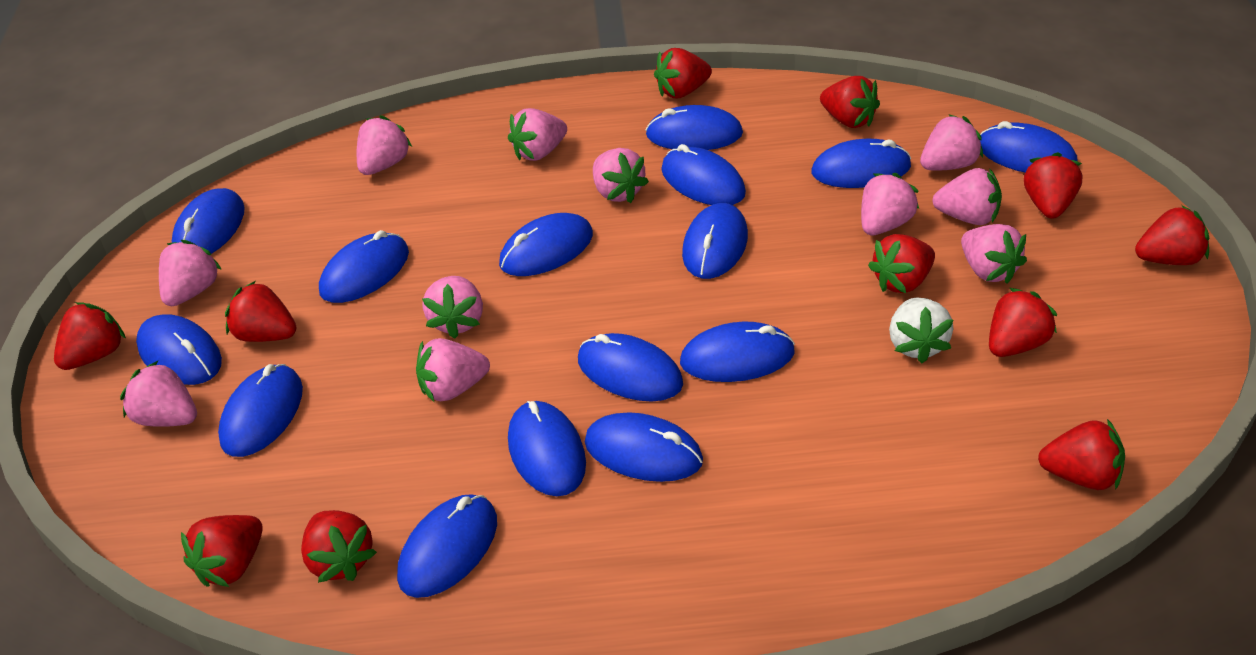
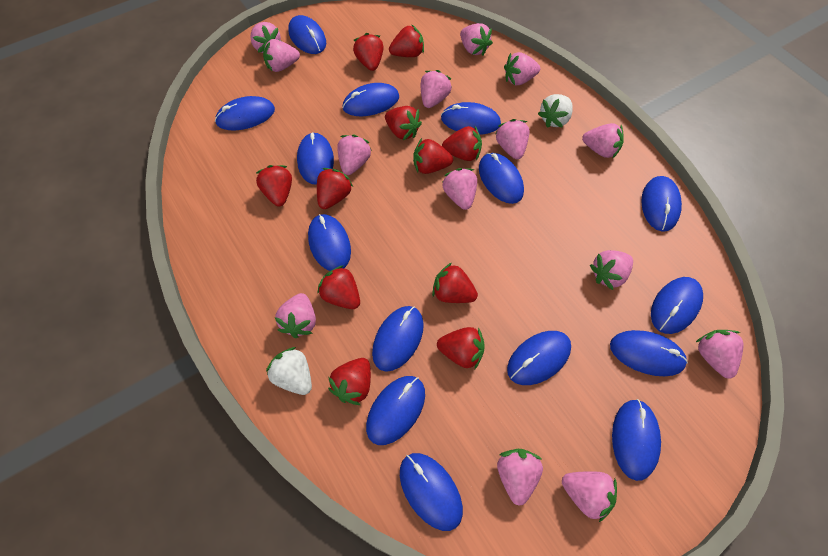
pink strawberry: 11 -> 14
white strawberry: 1 -> 2

